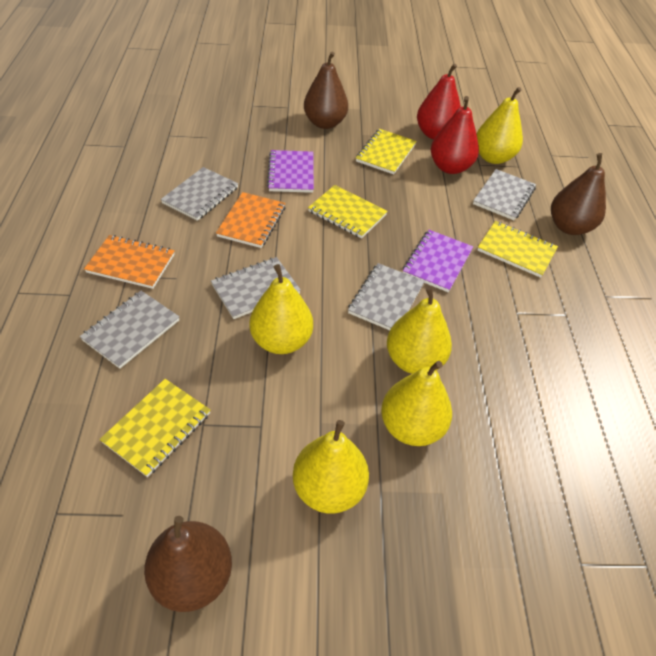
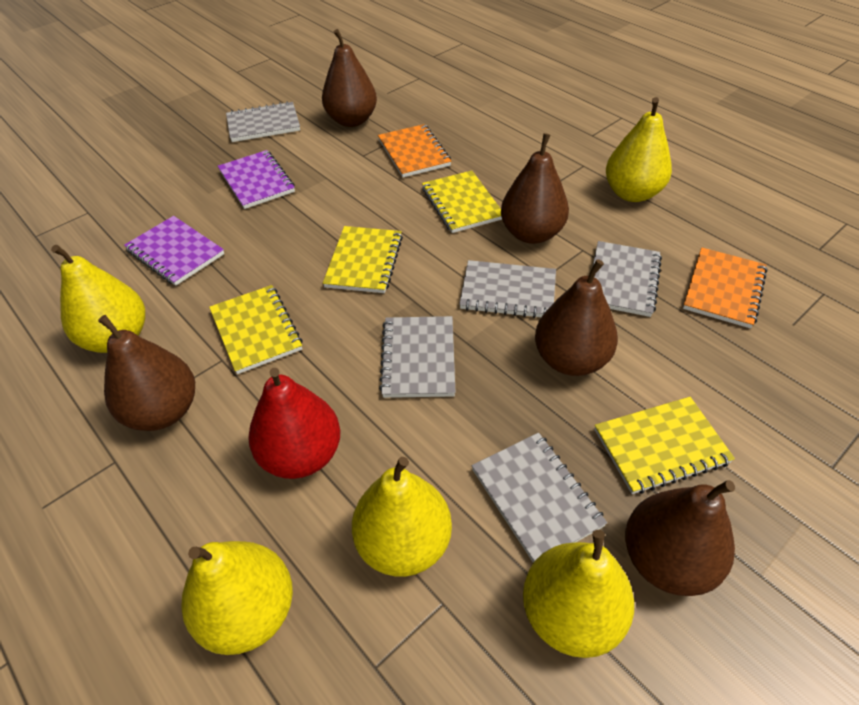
brown pear: 3 -> 5
red pear: 2 -> 1

